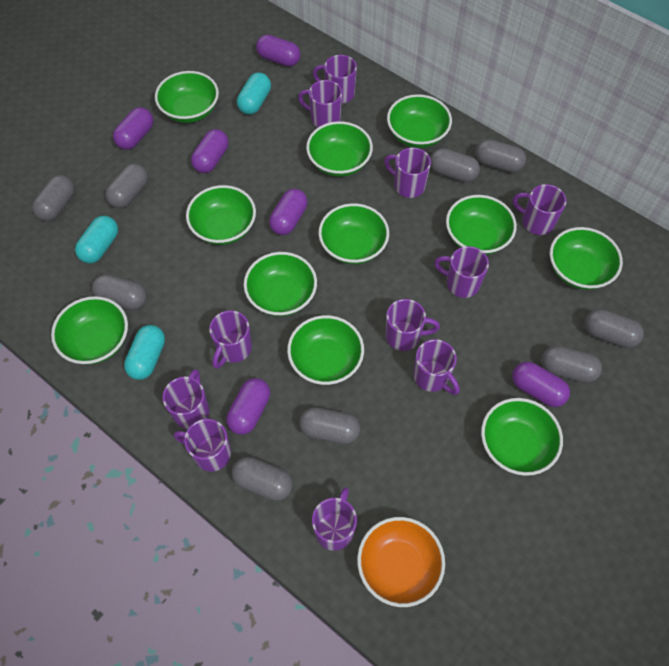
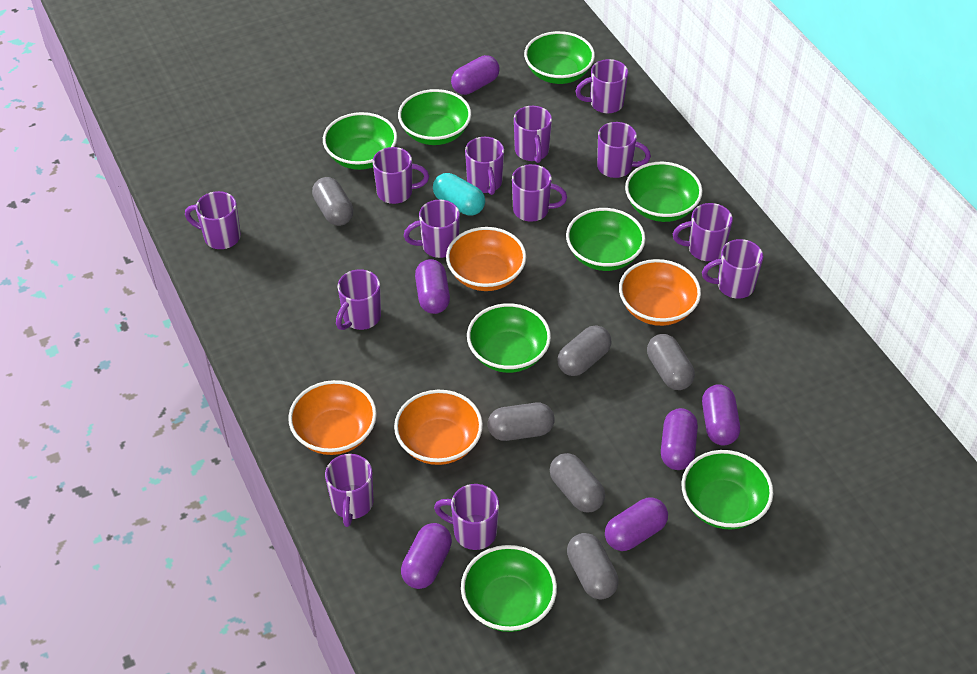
green bowl: 11 -> 8
grey capsule: 9 -> 6
orange bowl: 1 -> 4
purple mug: 11 -> 13
turquoise capsule: 3 -> 1

